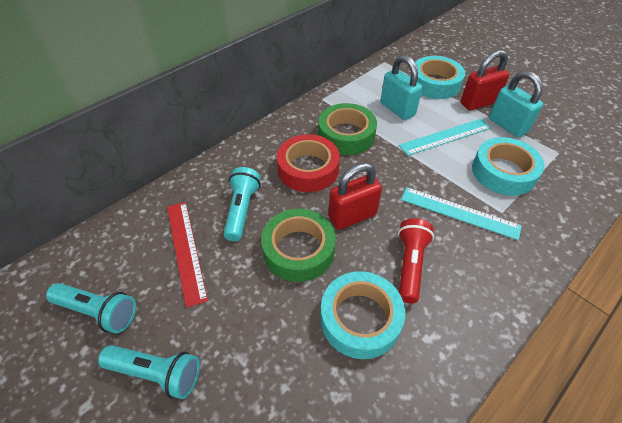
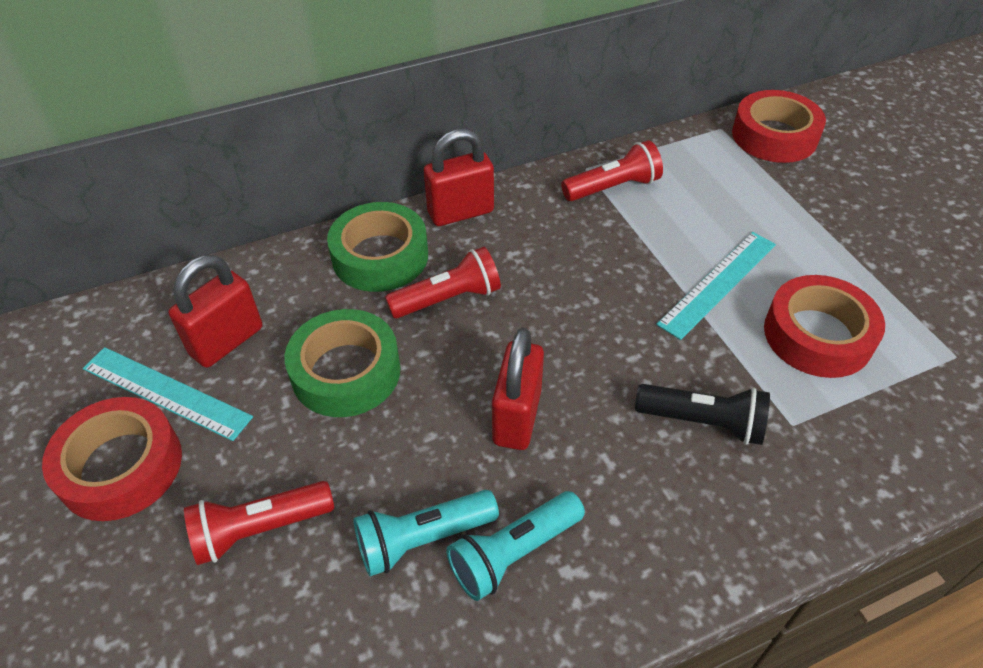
black flashlight: 0 -> 1
red flashlight: 1 -> 3
red padlock: 2 -> 3
red ruler: 1 -> 0
red tape: 1 -> 3
turquoise flashlight: 3 -> 2
turquoise padlock: 2 -> 0
turquoise tape: 3 -> 0

